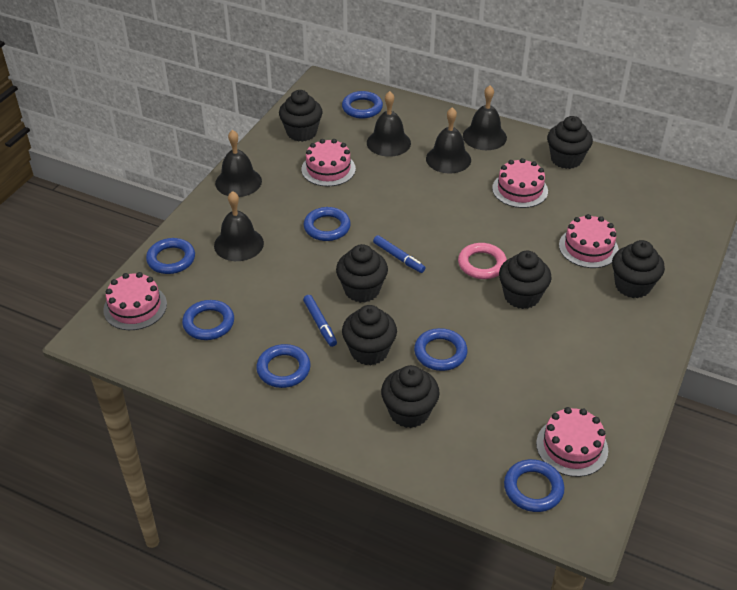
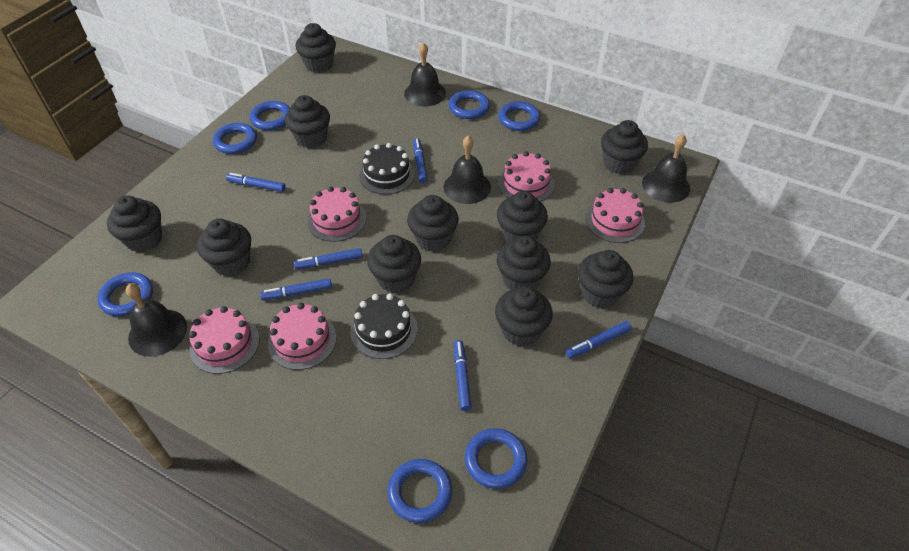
black bell: 5 -> 4
black cake: 0 -> 2
black cupcake: 7 -> 11
blue marker: 2 -> 6
pink ring: 1 -> 0

